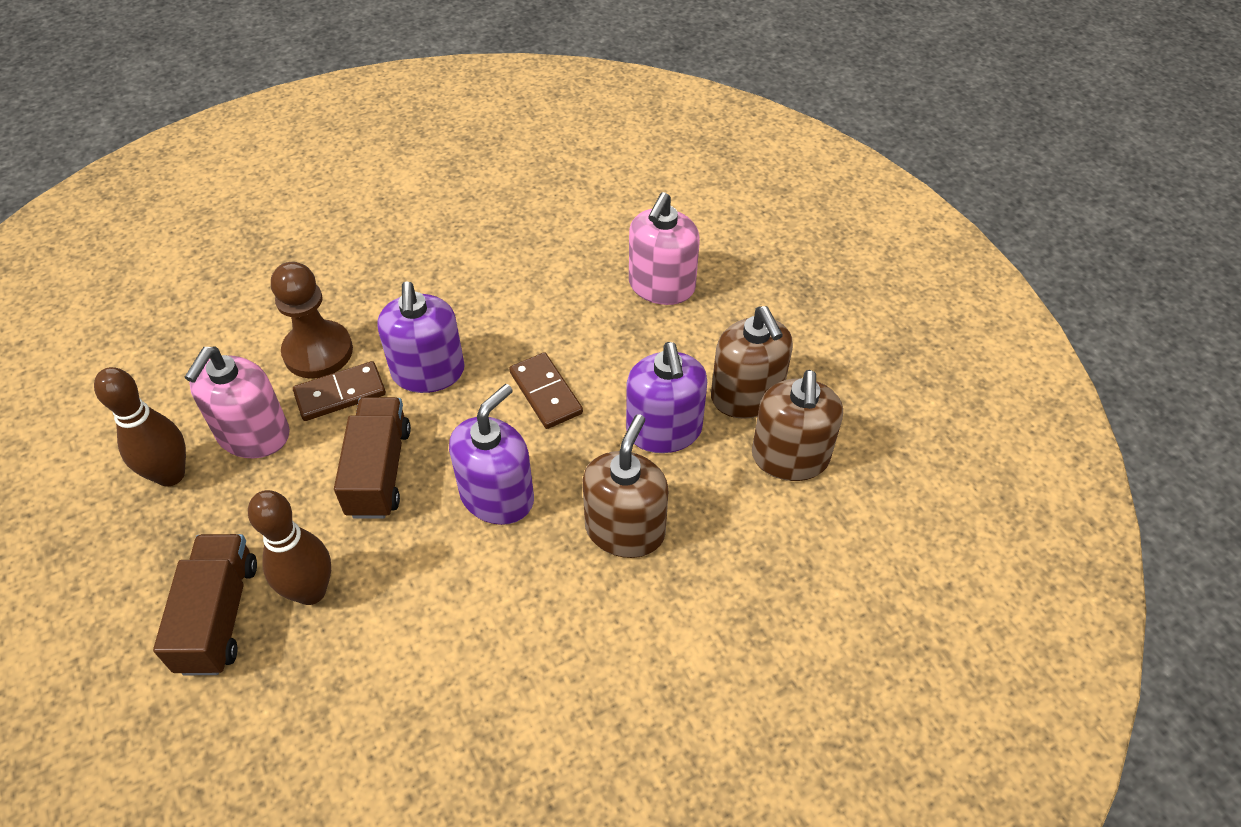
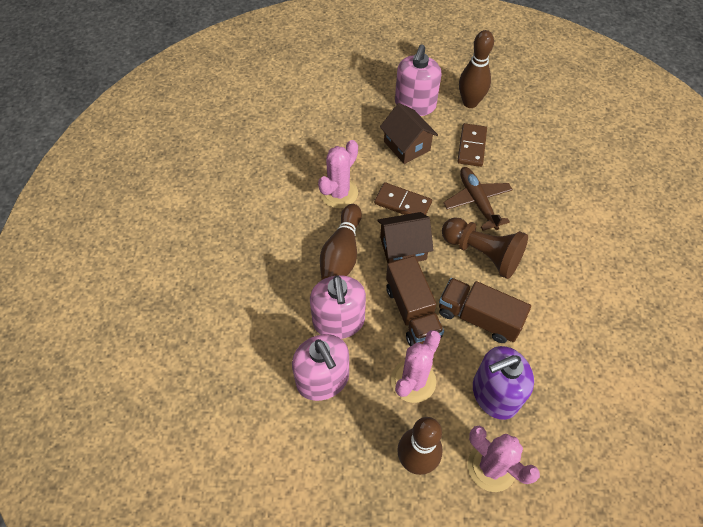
brown bowling pin: 2 -> 3
brown house: 0 -> 2
brown plane: 0 -> 1
brown soap dispenser: 3 -> 0
pink cactus: 0 -> 3
pink soap dispenser: 2 -> 3
purple soap dispenser: 3 -> 1

